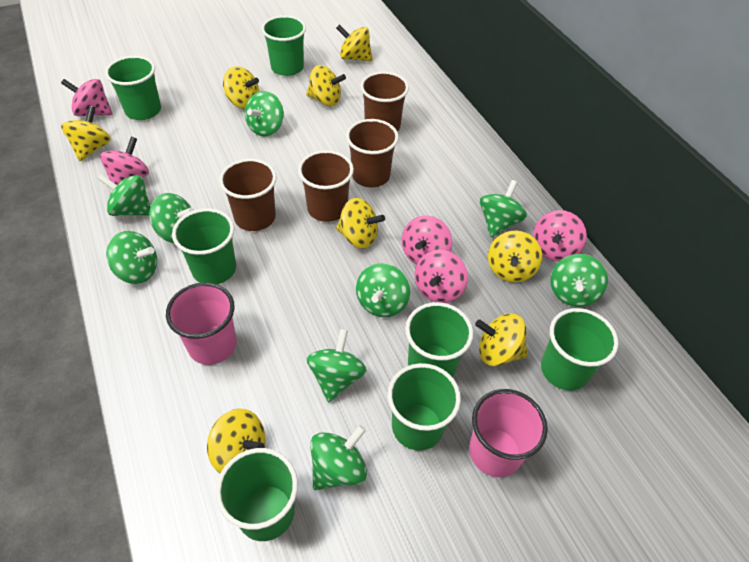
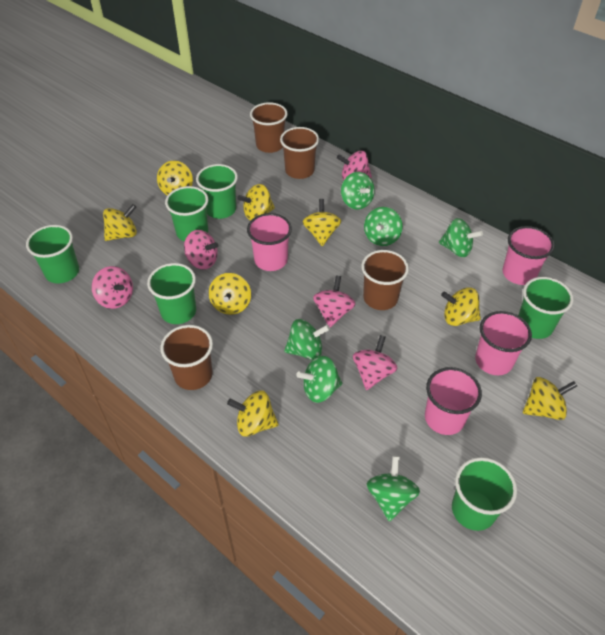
green cup: 7 -> 6
green spinning top: 9 -> 6
pink cup: 2 -> 4

